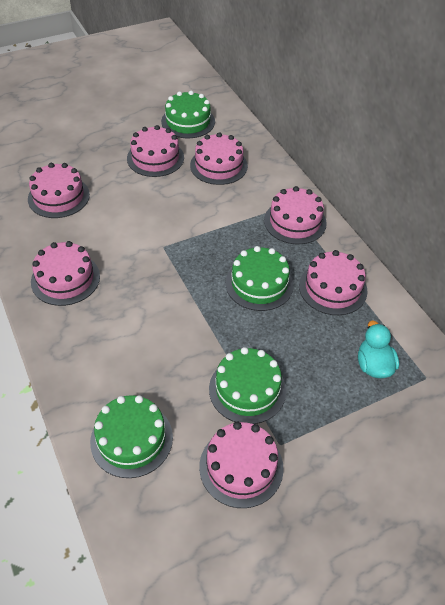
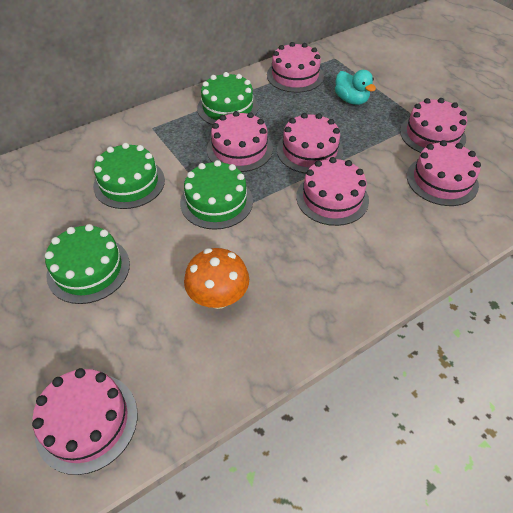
orange mushroom: 0 -> 1

